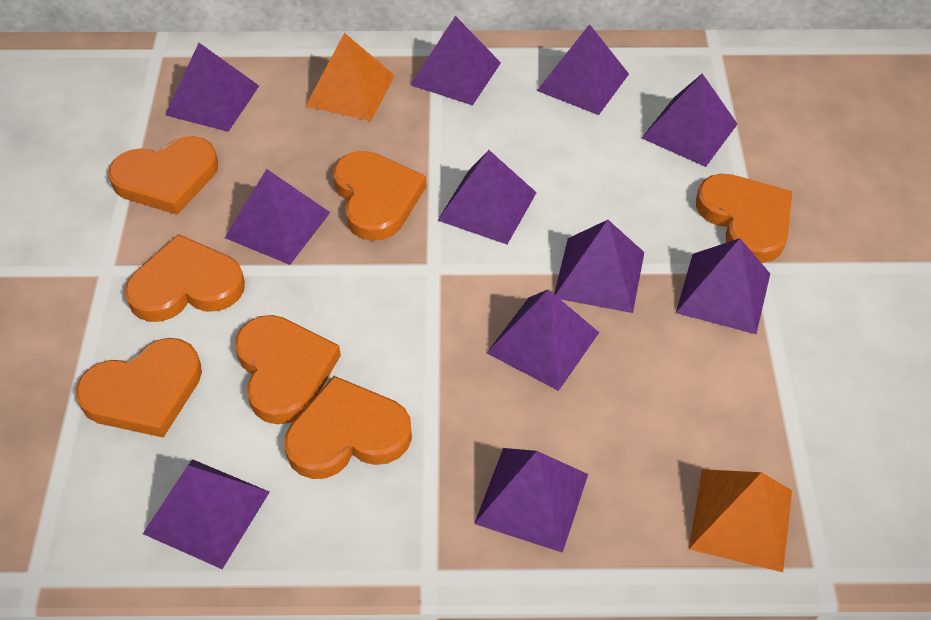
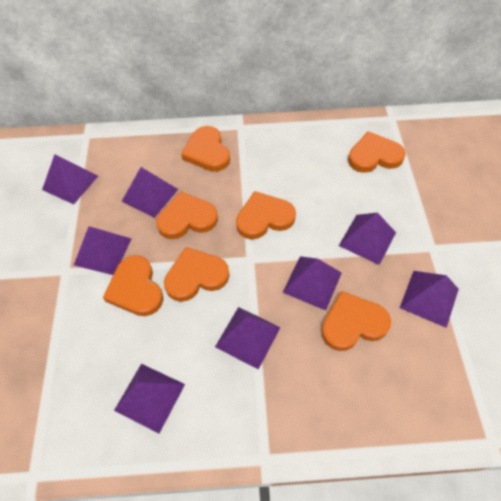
orange pyramid: 2 -> 0
purple pyramid: 11 -> 8

